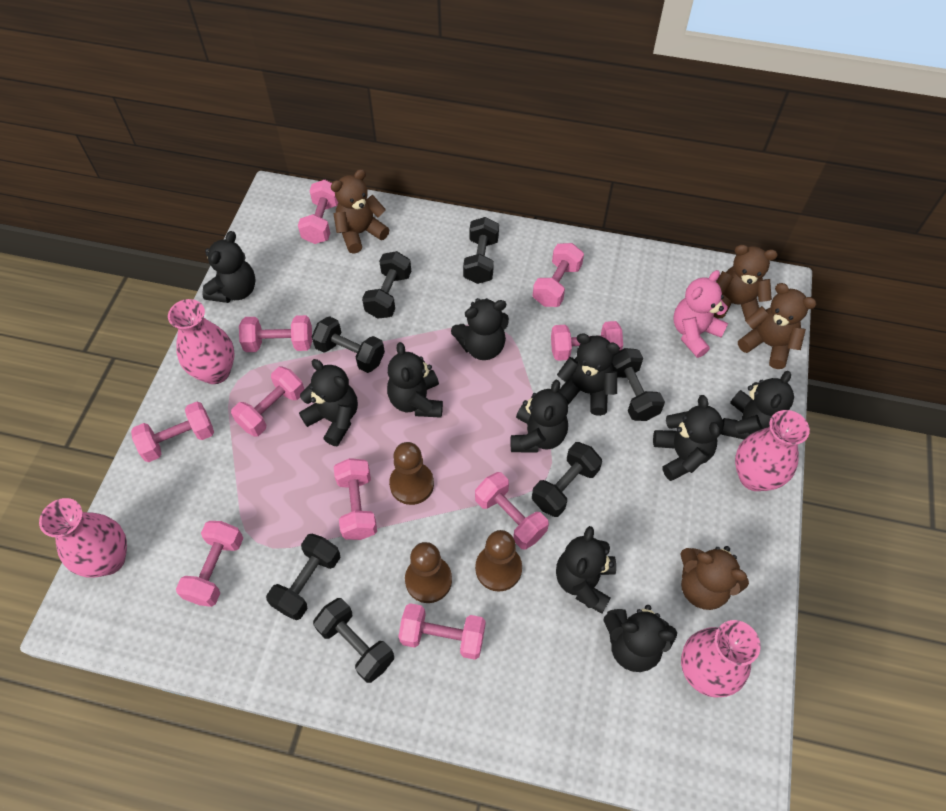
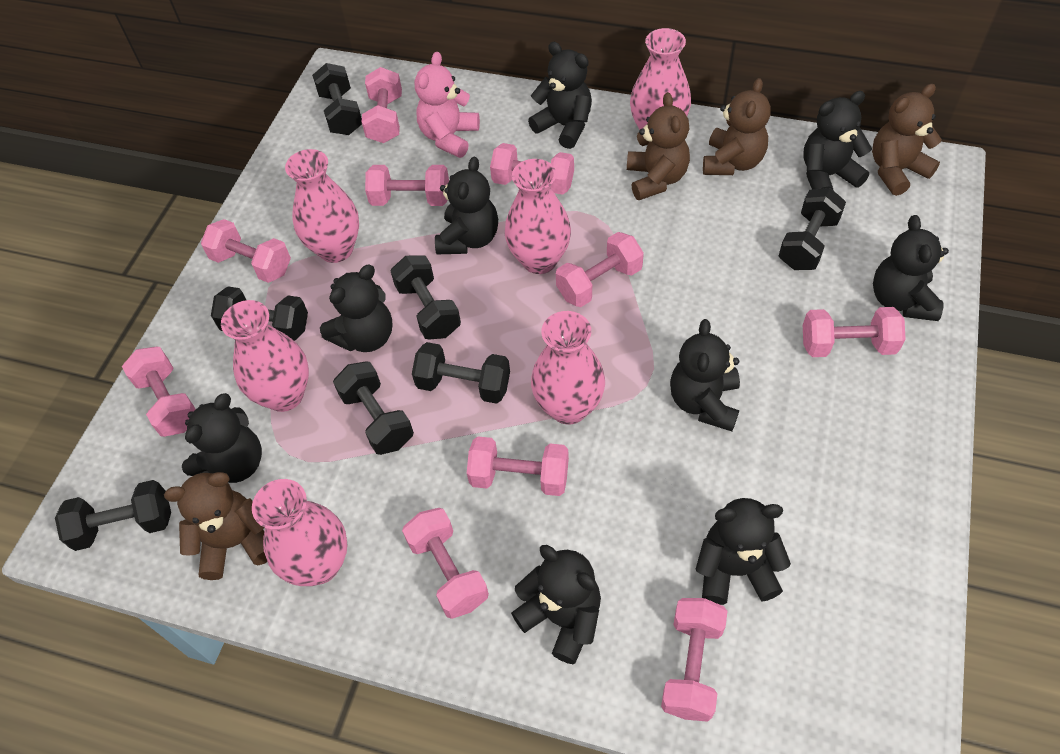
black teddy bear: 10 -> 9
brown pawn: 3 -> 0
pink vase: 4 -> 6

